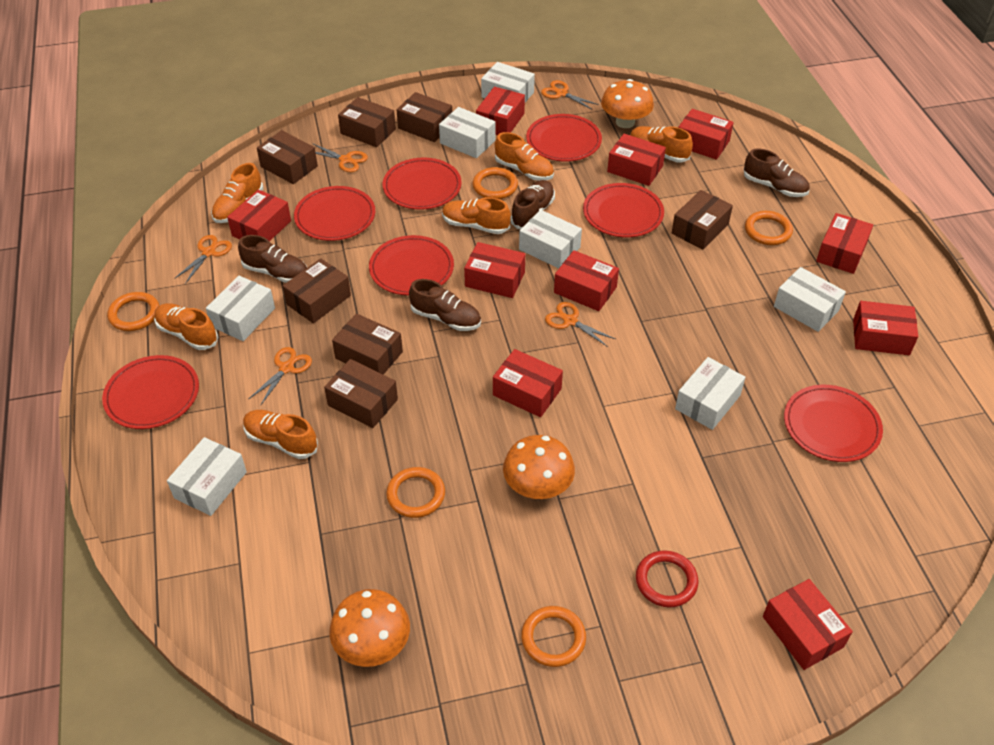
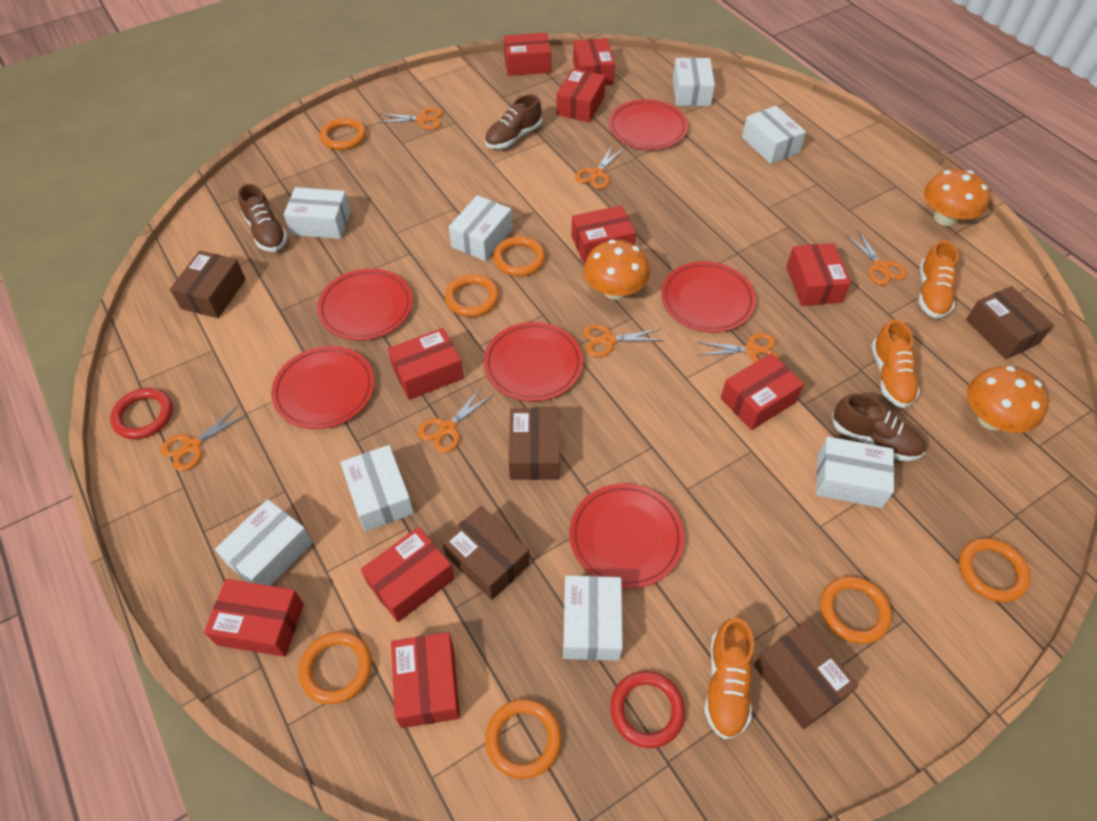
brown box: 7 -> 5
brown shoe: 4 -> 3
orange ring: 5 -> 7
orange scissors: 5 -> 7
orange shoe: 6 -> 3
red plate: 7 -> 6
red ring: 1 -> 2
white box: 7 -> 8

